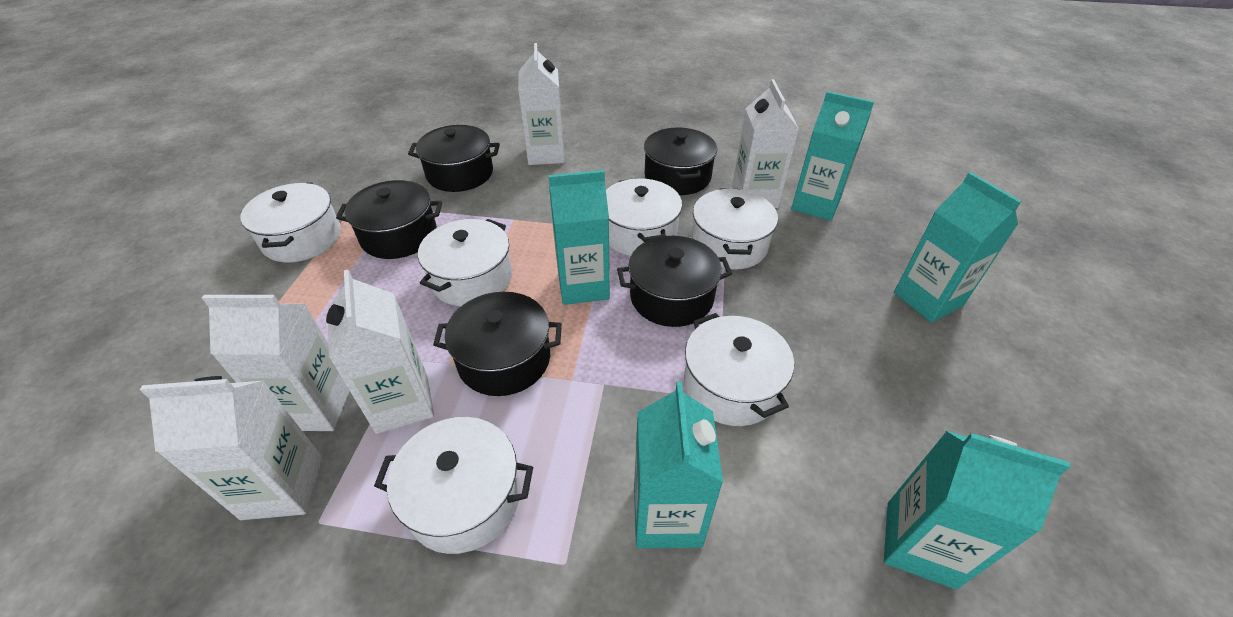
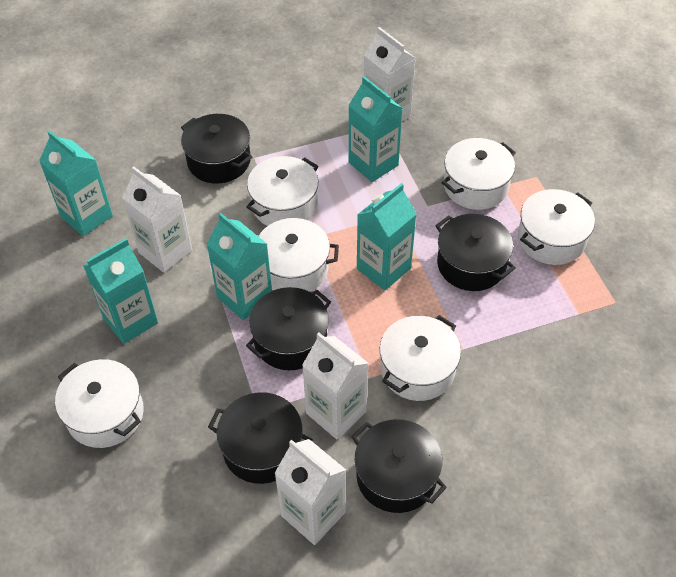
white carton: 5 -> 4

